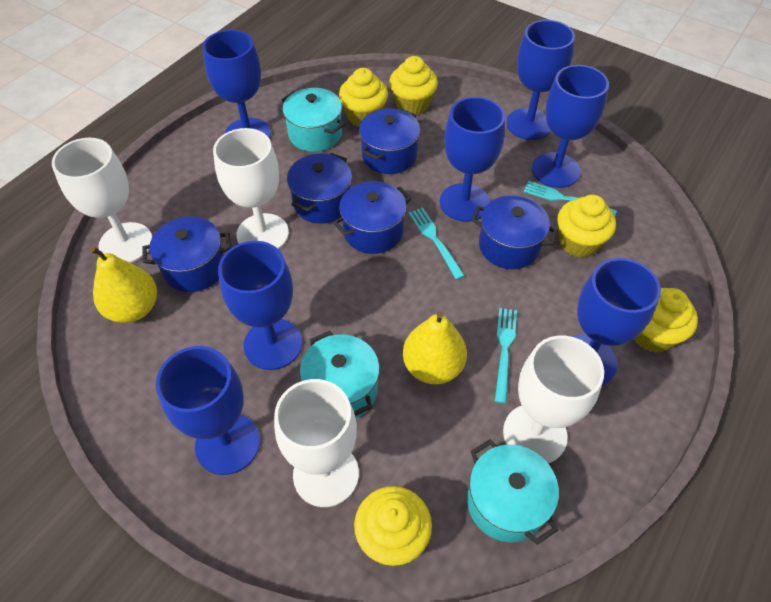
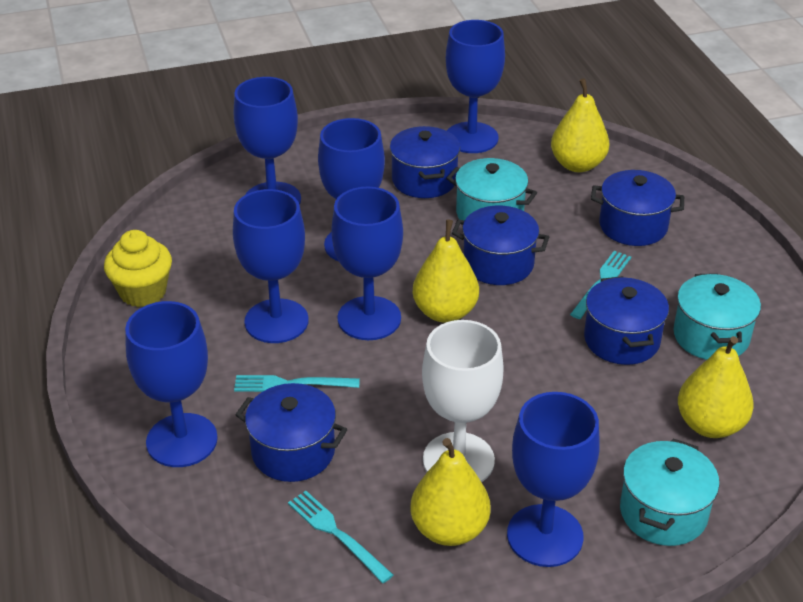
white goblet: 4 -> 1
yellow cupcake: 5 -> 1
yellow pear: 2 -> 4

